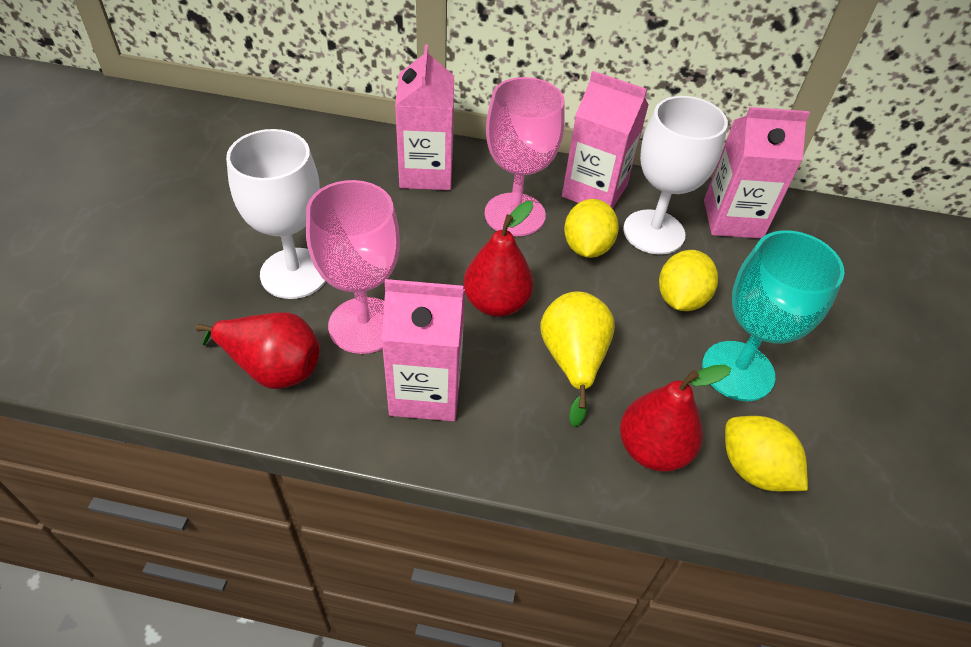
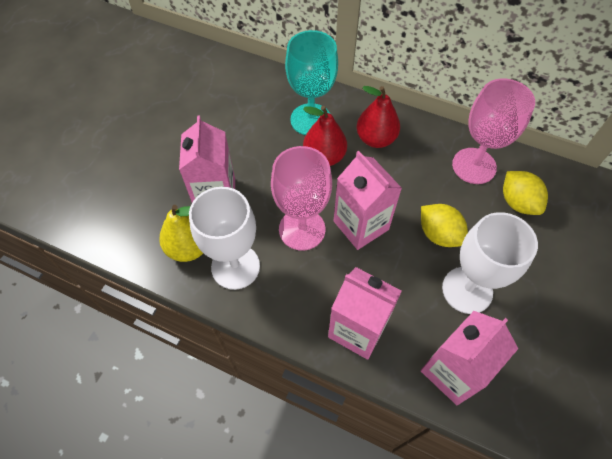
red pear: 3 -> 2
yellow lemon: 3 -> 2

